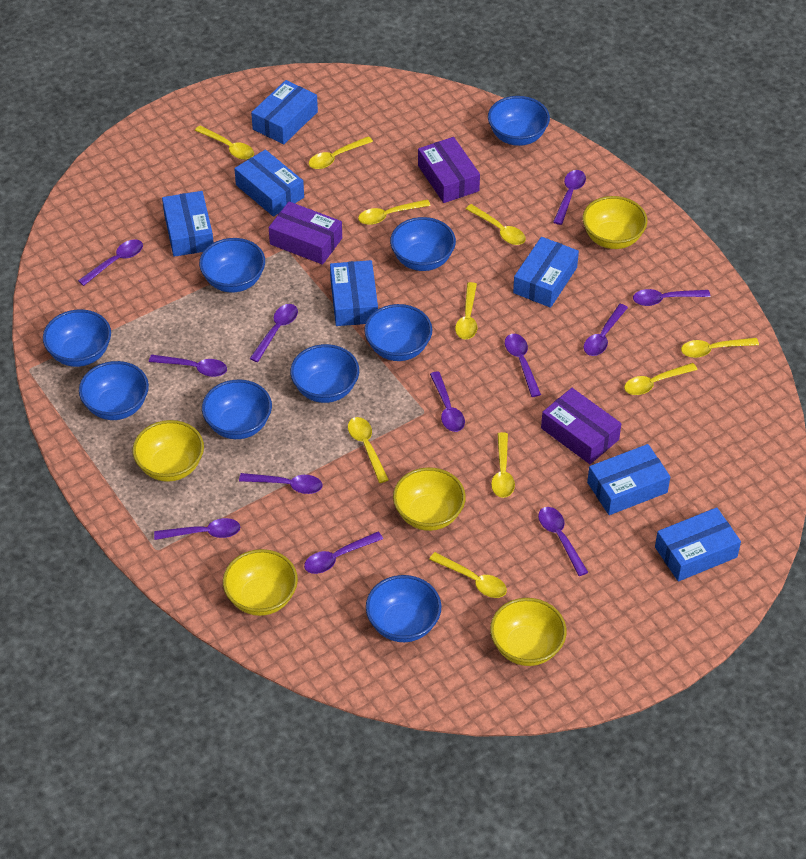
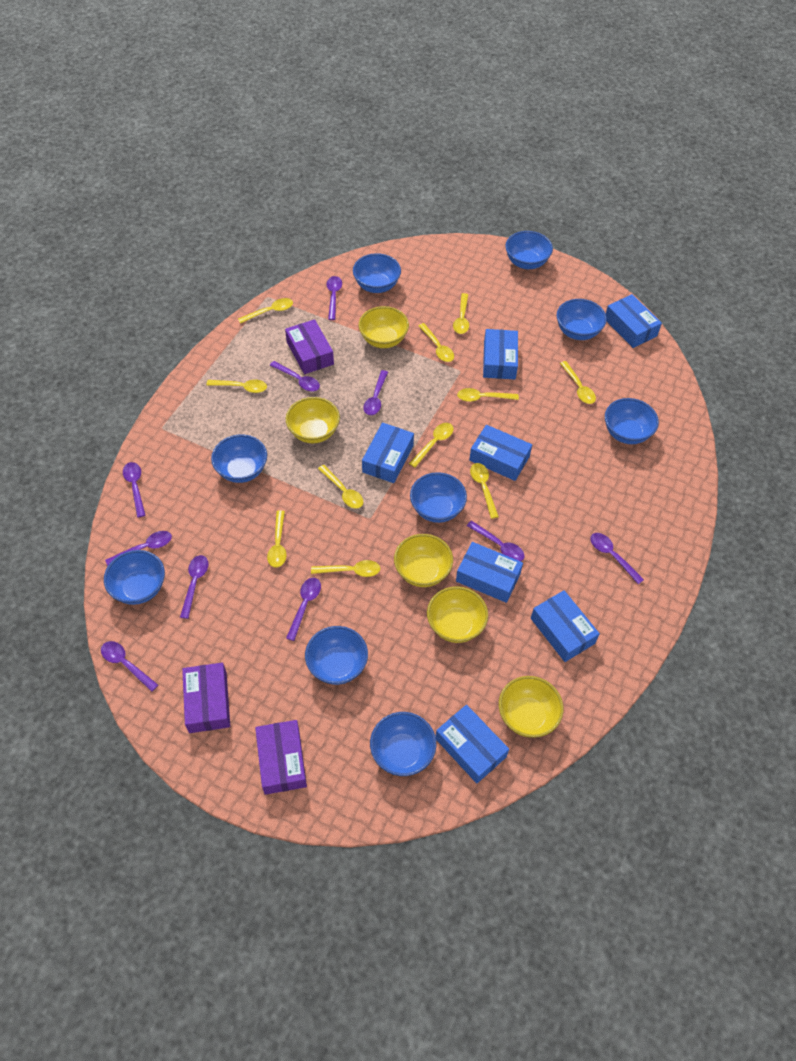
purple spoon: 12 -> 10
yellow spoon: 10 -> 11

